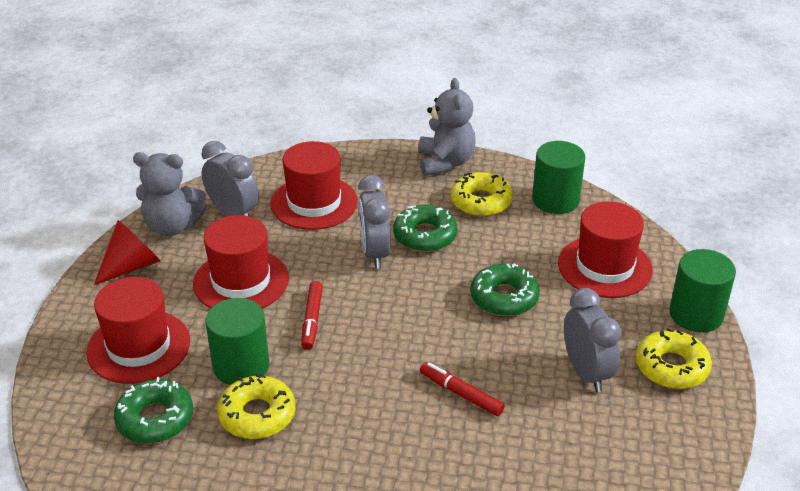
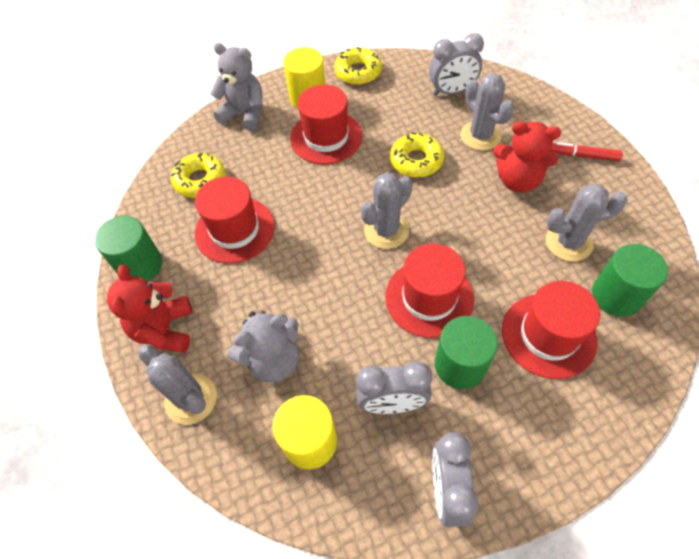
green donut: 3 -> 0
grey cactus: 0 -> 4
red cone: 1 -> 0
red marker: 2 -> 1
red teddy bear: 0 -> 2
yellow cylinder: 0 -> 2

